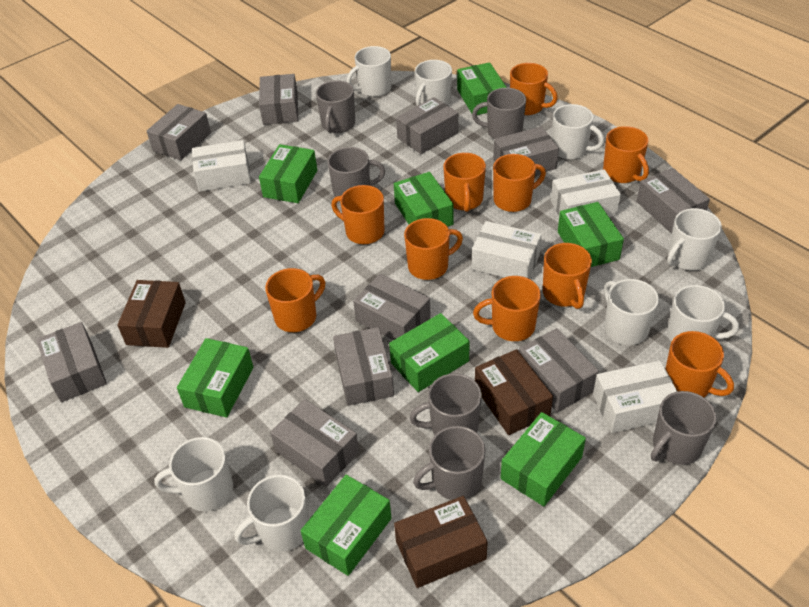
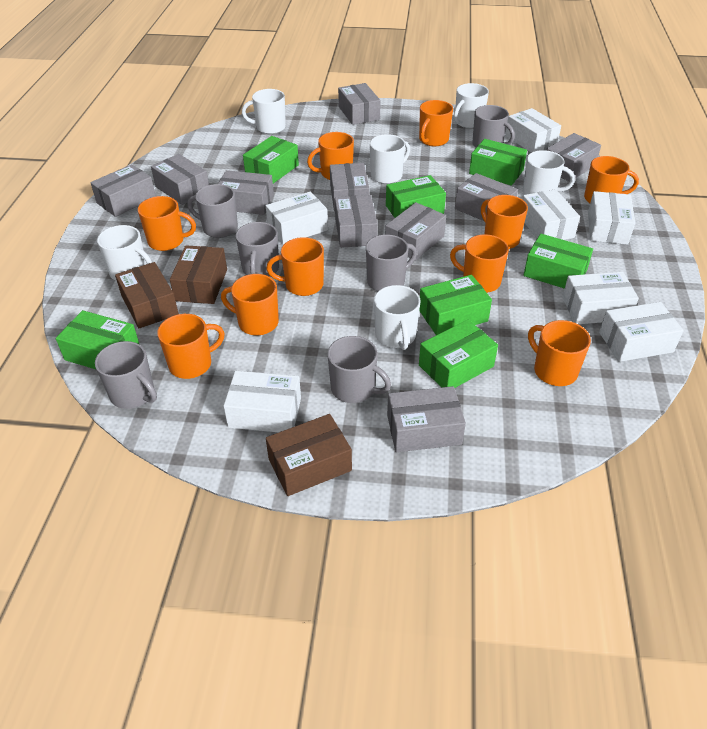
green box: 8 -> 7
white box: 4 -> 7
white mug: 8 -> 6

